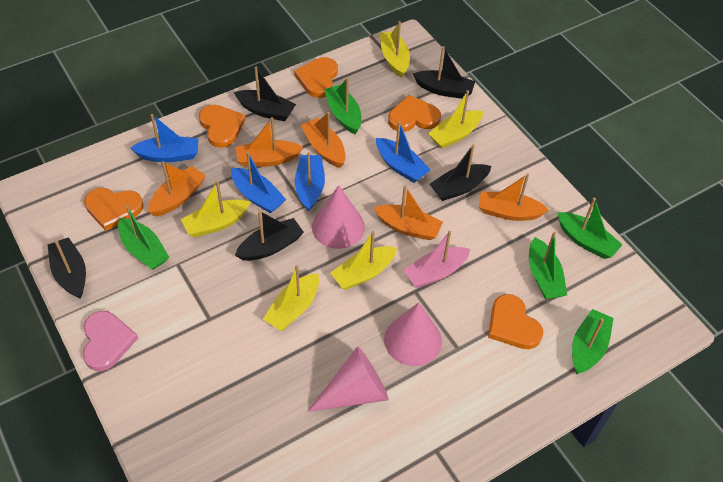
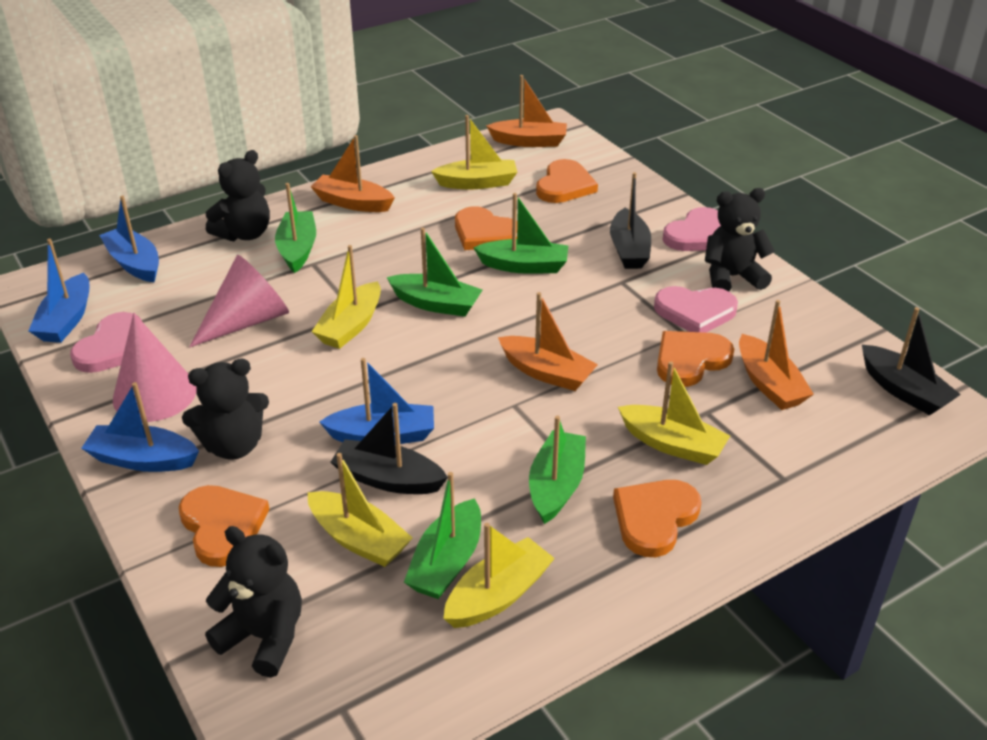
black boat: 5 -> 3
black teddy bear: 0 -> 4
orange boat: 5 -> 4
pink boat: 1 -> 0
pink cone: 3 -> 2
pink heart: 1 -> 3

